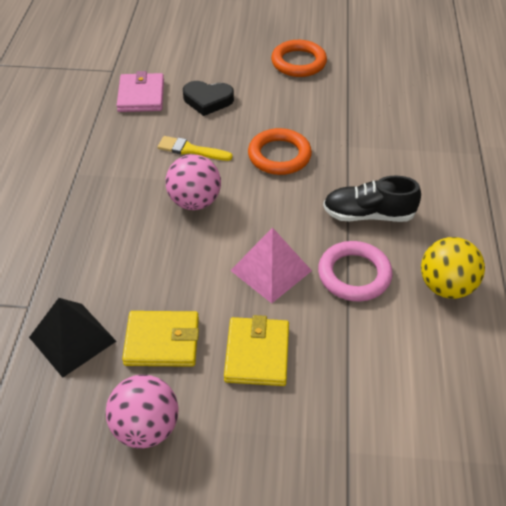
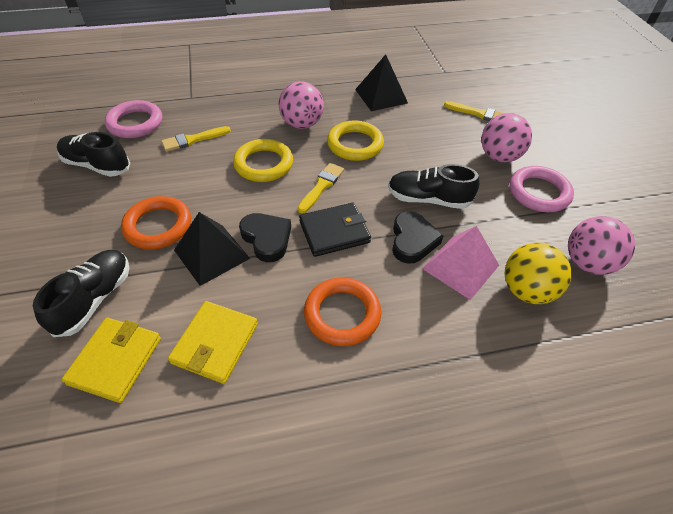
black heart: 1 -> 2
black pyramid: 1 -> 2
black shoe: 1 -> 3
black wallet: 0 -> 1
pink ball: 2 -> 3
pink ring: 1 -> 2
pink wallet: 1 -> 0
yellow brush: 1 -> 3
yellow ring: 0 -> 2

